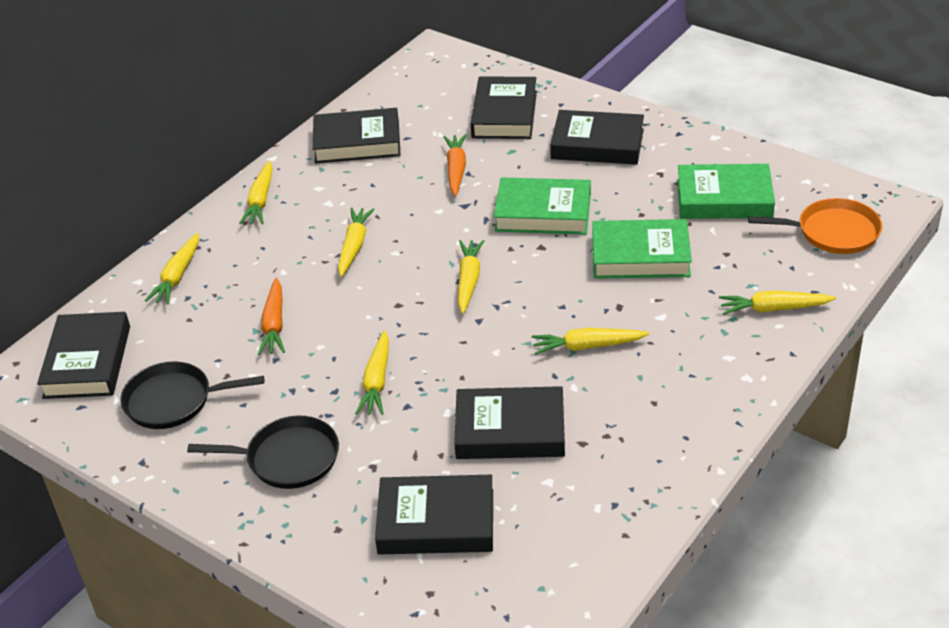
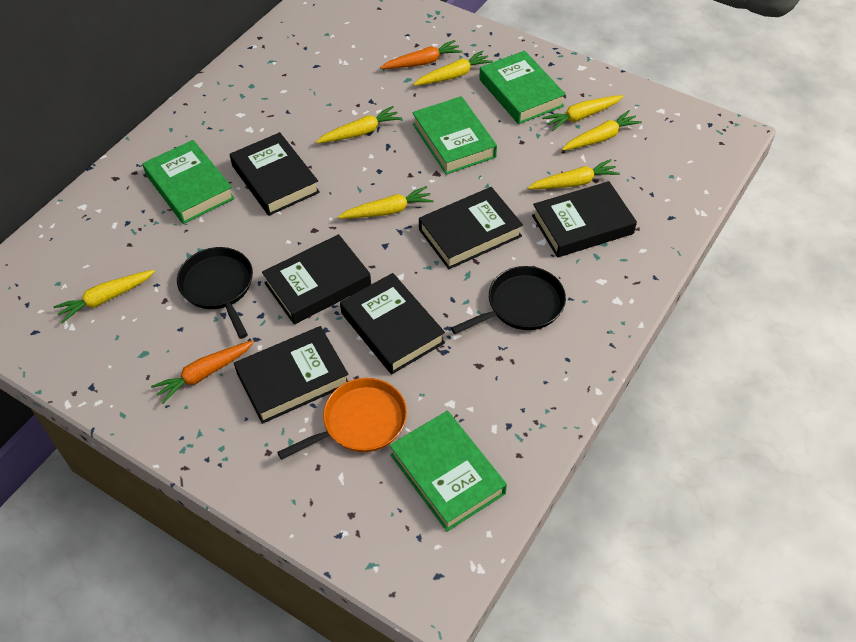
green book: 3 -> 4

